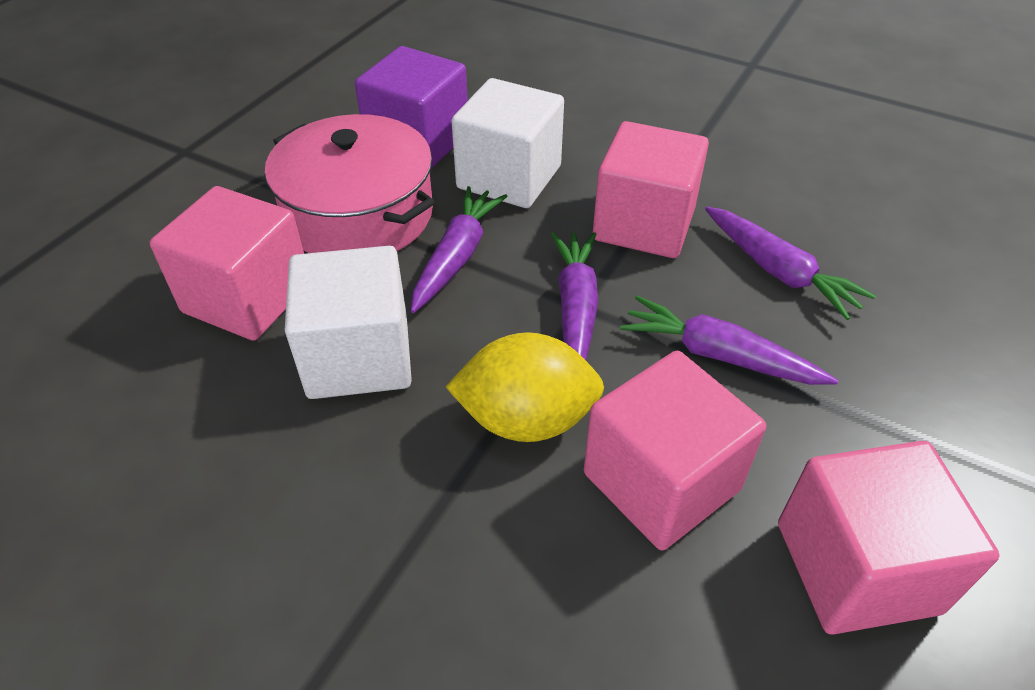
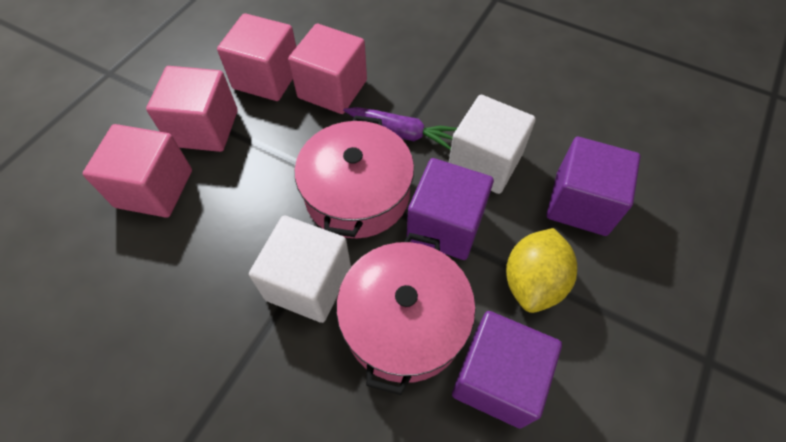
pink pot: 1 -> 2
purple carrot: 4 -> 1
purple cube: 1 -> 3

